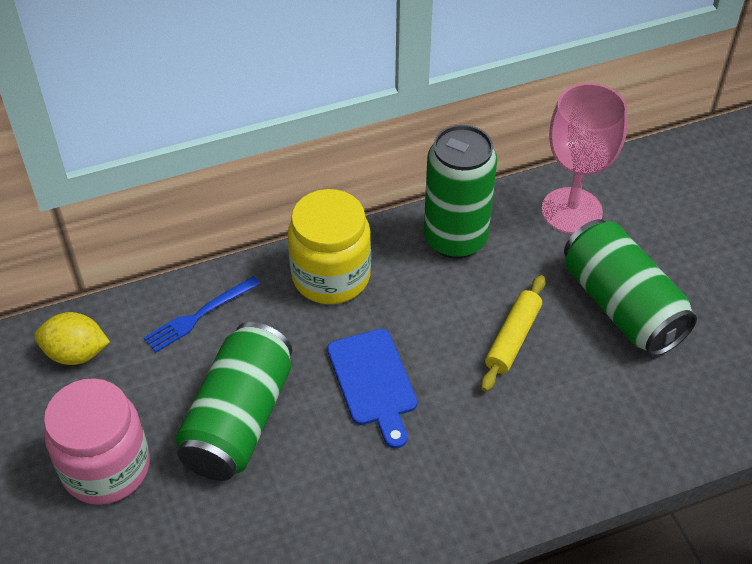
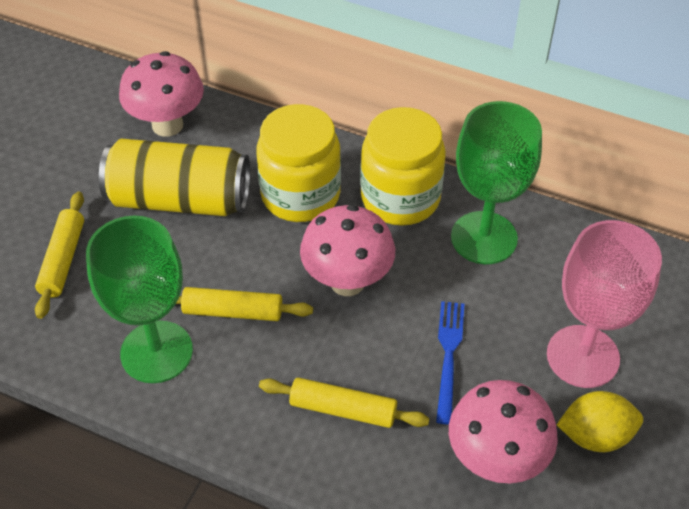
blue cutting board: 1 -> 0
green can: 3 -> 0
green goblet: 0 -> 2
pink jar: 1 -> 0
pink mushroom: 0 -> 3
yellow can: 0 -> 1
yellow jar: 1 -> 2
yellow rolling pin: 1 -> 3

